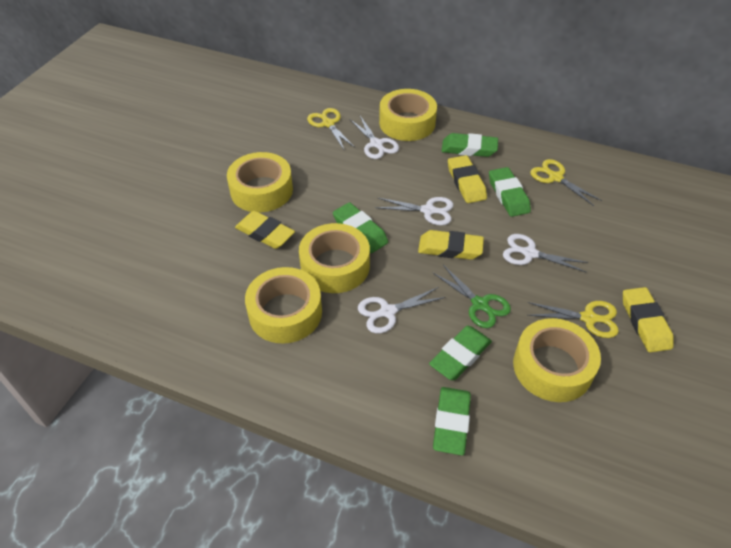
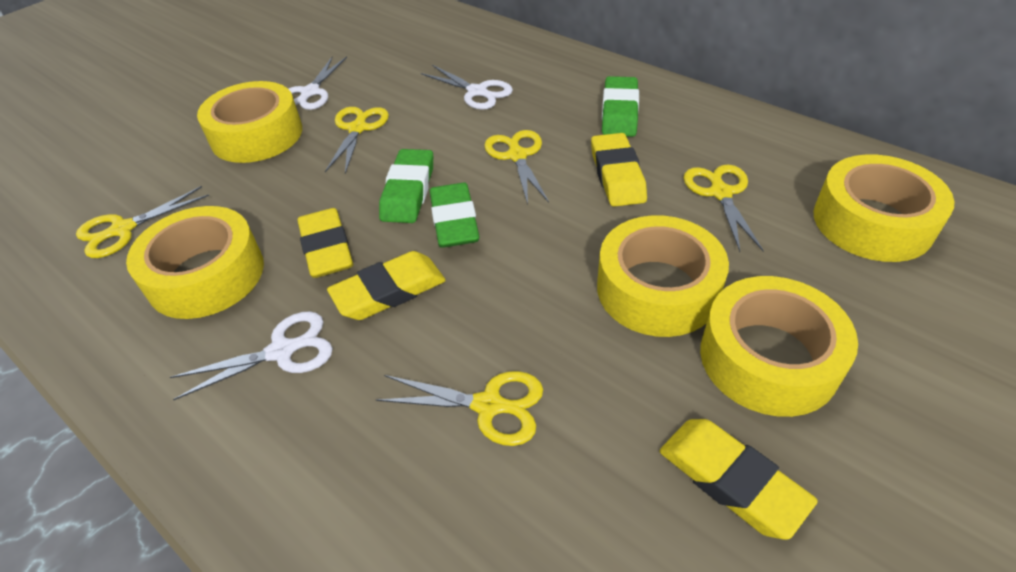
green eraser: 5 -> 3
green scissors: 1 -> 0
white scissors: 4 -> 3
yellow scissors: 3 -> 5

